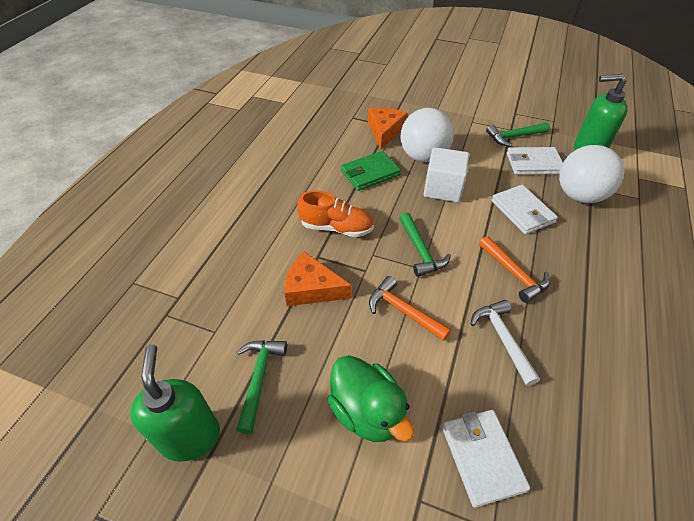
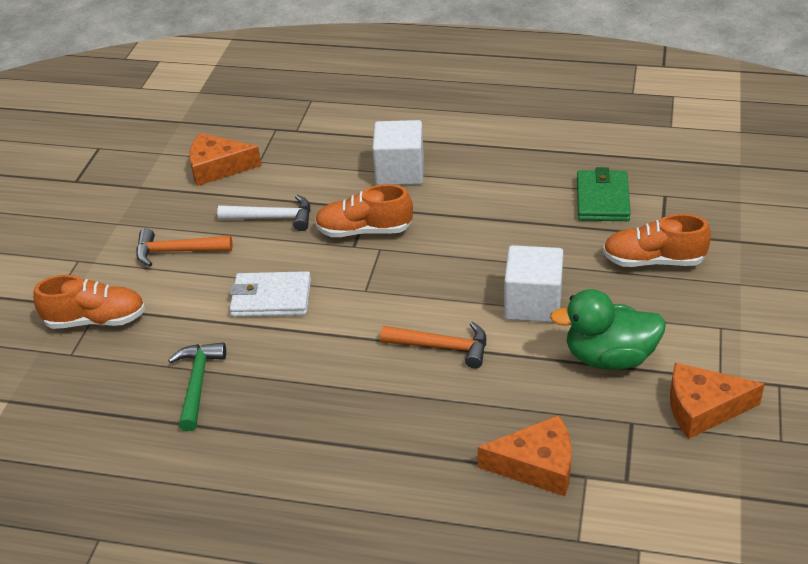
green hammer: 3 -> 1
green soap dispenser: 2 -> 0
orange cheese: 2 -> 3
orange shoe: 1 -> 3
white ball: 2 -> 0
white cube: 1 -> 2
white wallet: 3 -> 1

